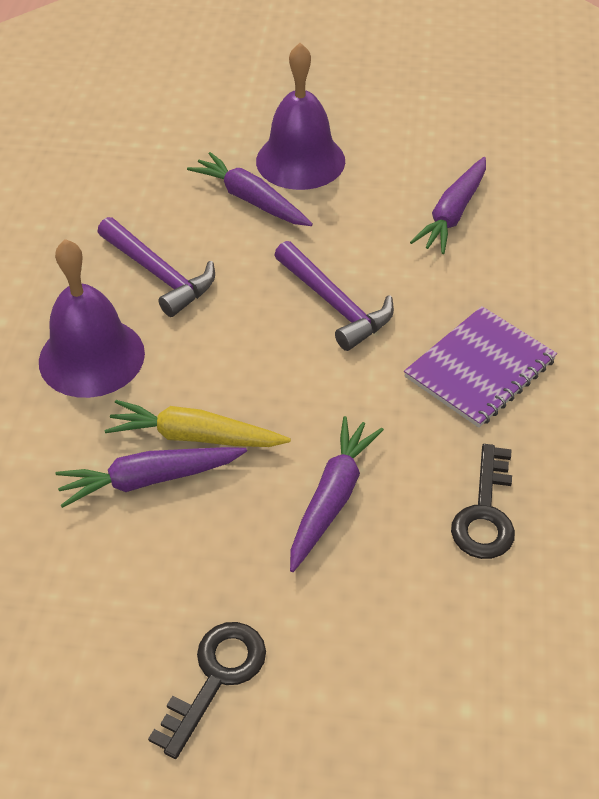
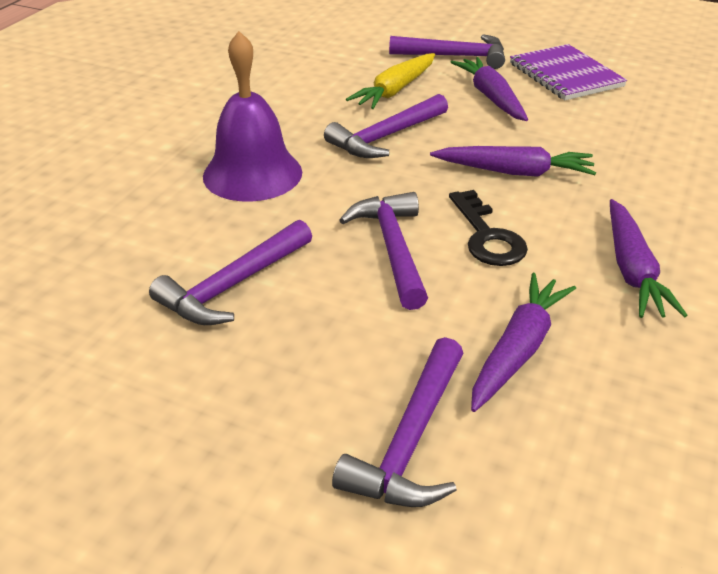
black key: 2 -> 1
purple bell: 2 -> 1
purple hammer: 2 -> 5

